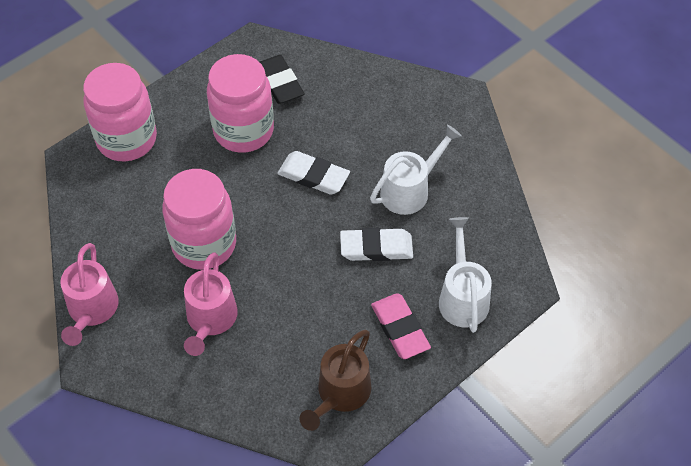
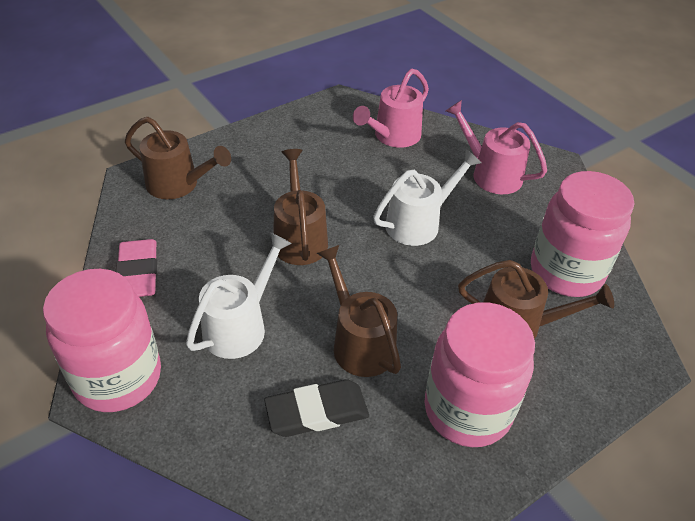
brown watering can: 1 -> 4
white eraser: 2 -> 0

